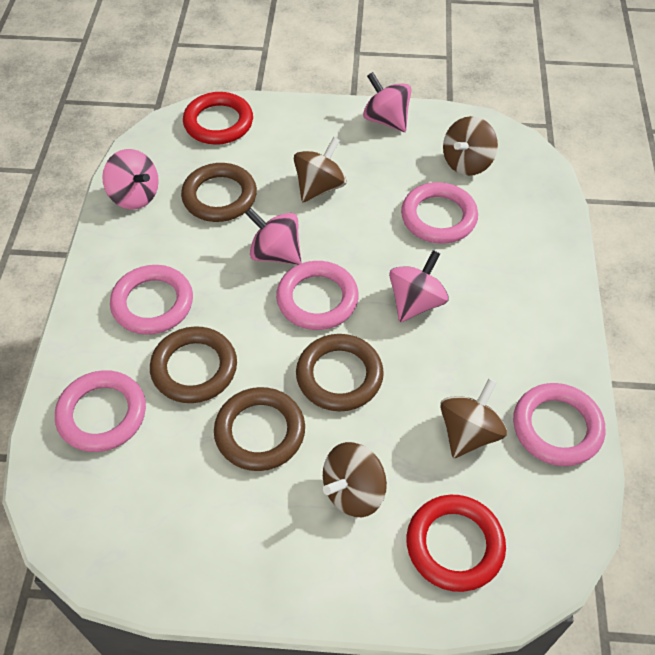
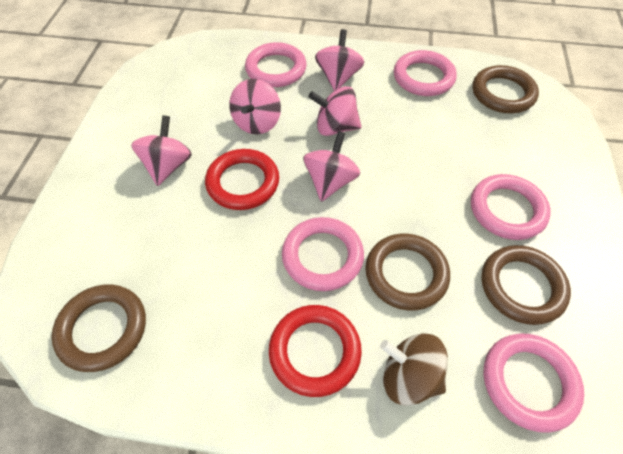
brown spinning top: 4 -> 1
pink spinning top: 4 -> 5

